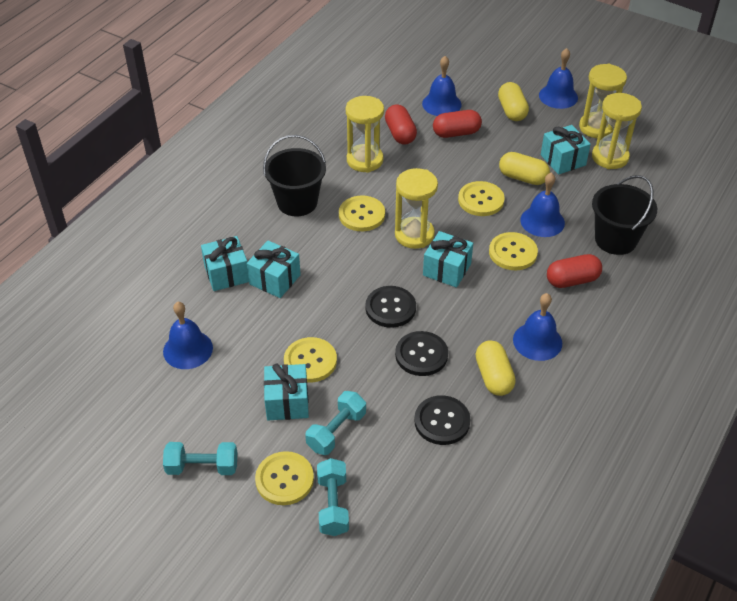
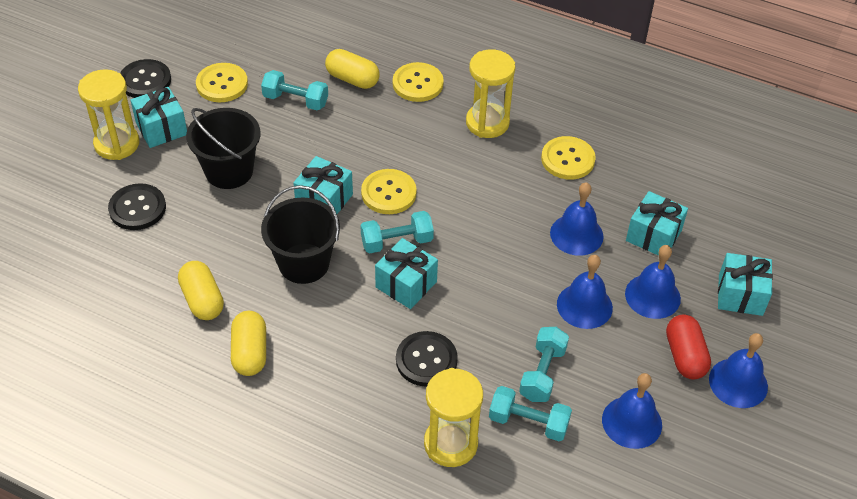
red capsule: 3 -> 1
turquoise dumbbell: 3 -> 4
yellow button: 5 -> 4
yellow hourglass: 4 -> 3

